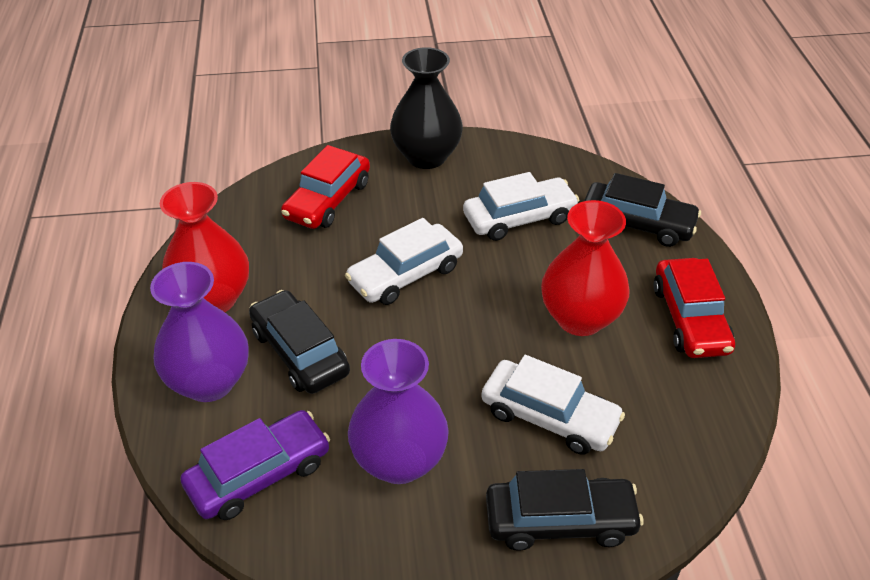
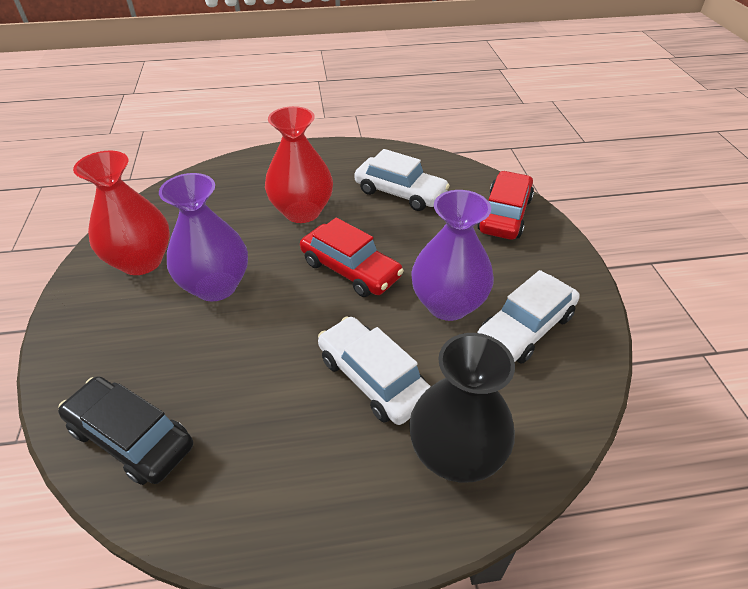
black car: 3 -> 1
purple car: 1 -> 0

